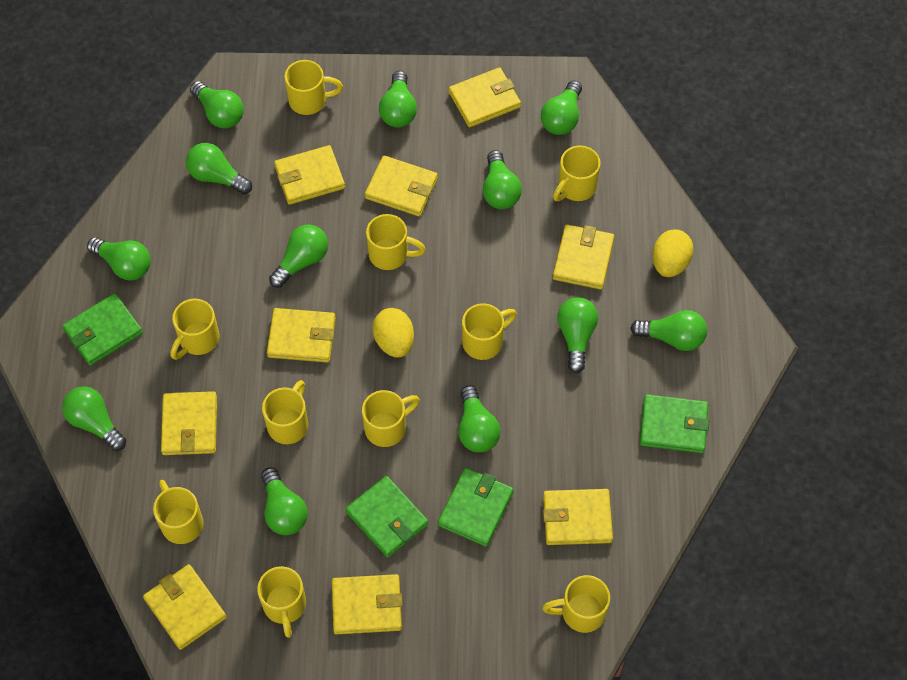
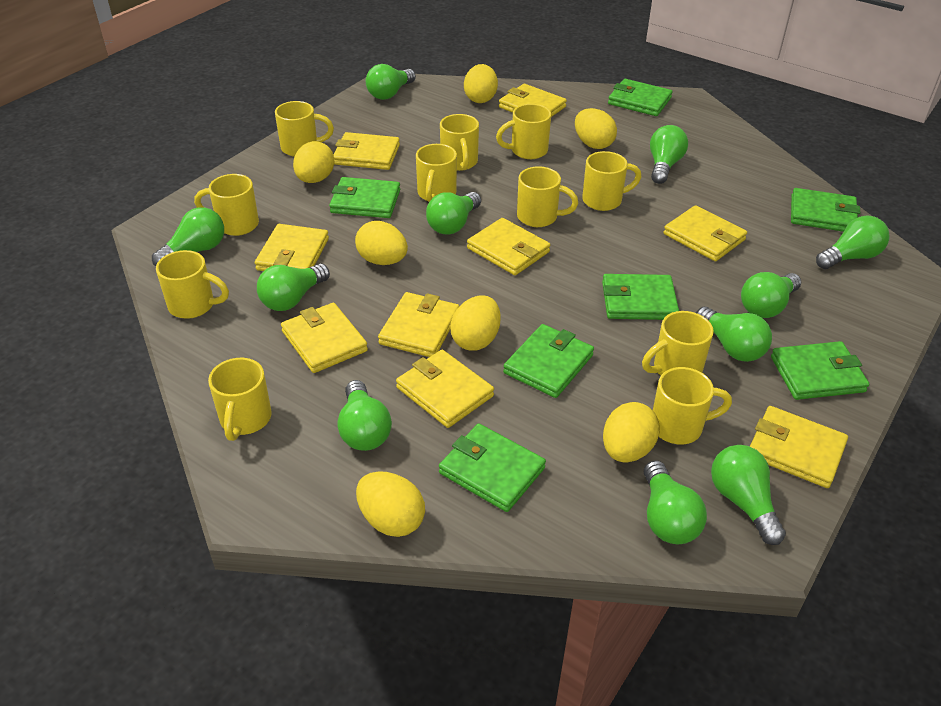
green light bulb: 12 -> 11
green wallet: 4 -> 7
yellow egg: 2 -> 7
yellow mug: 10 -> 11

